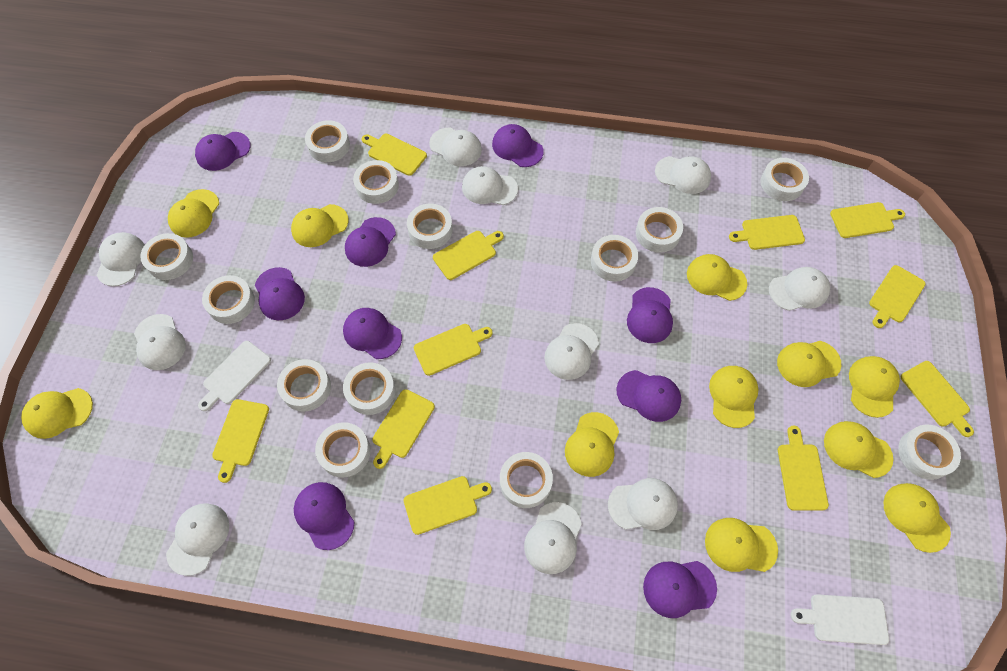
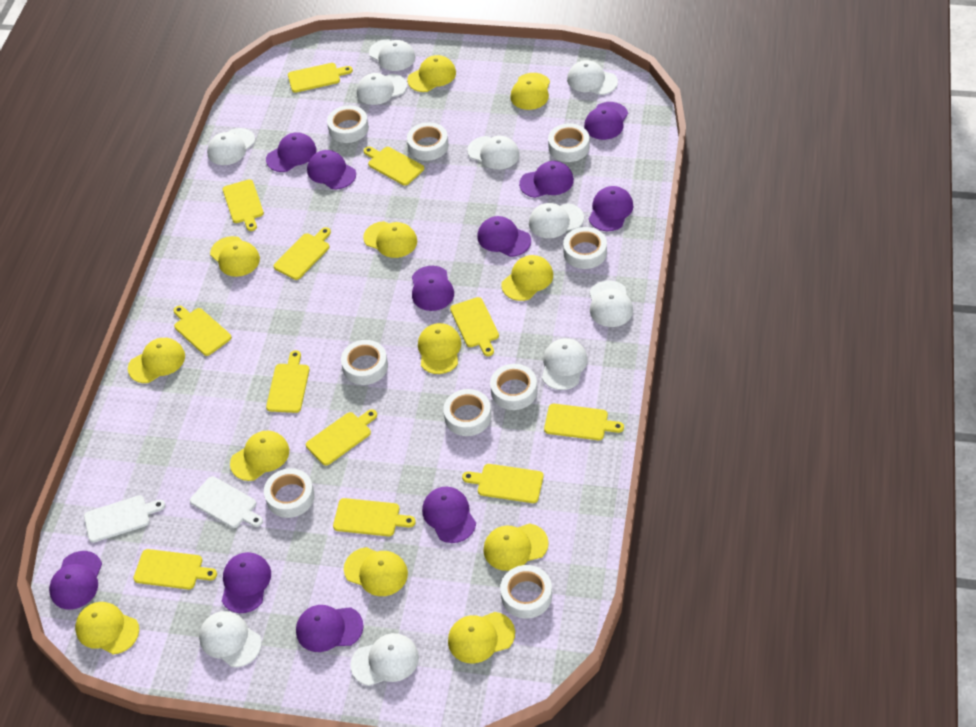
purple cap: 9 -> 11
white tape: 13 -> 9
yellow cap: 11 -> 12
yellow cutting board: 11 -> 12

